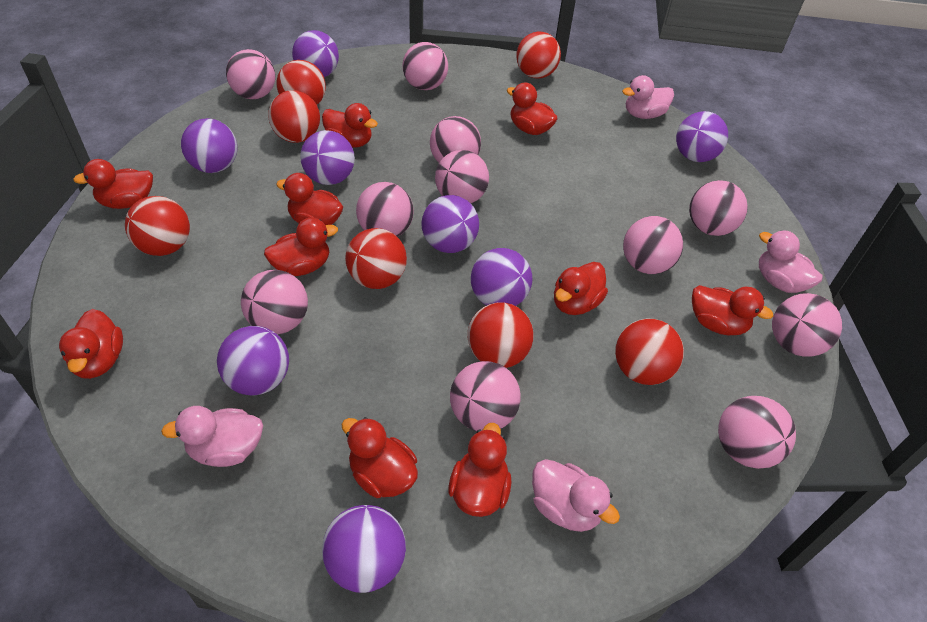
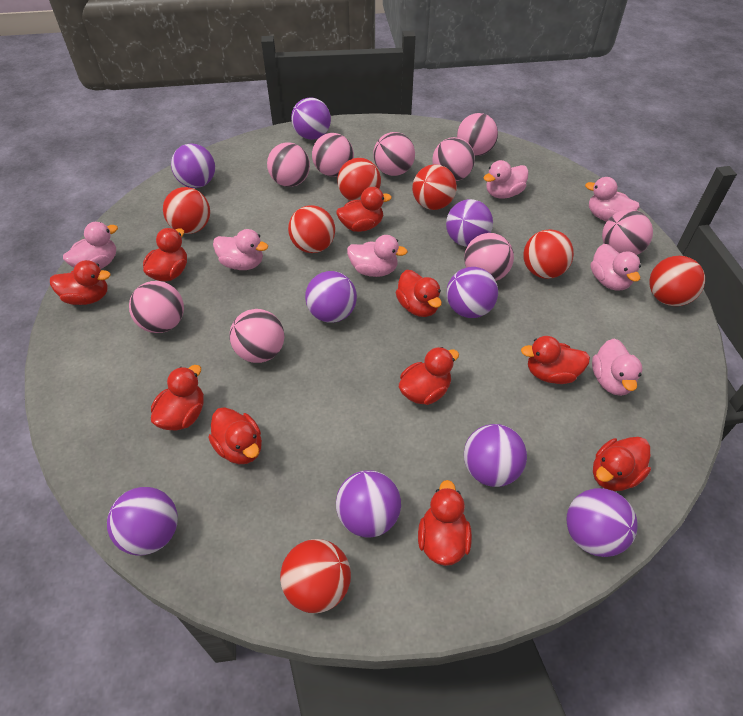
pink ball: 11 -> 9
pink duck: 4 -> 7
purple ball: 8 -> 9

